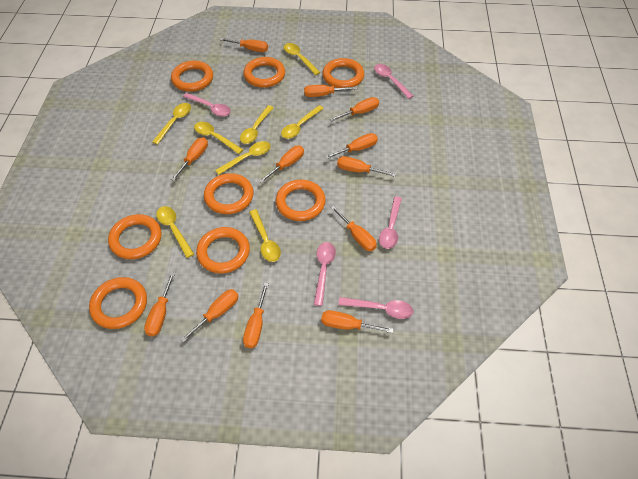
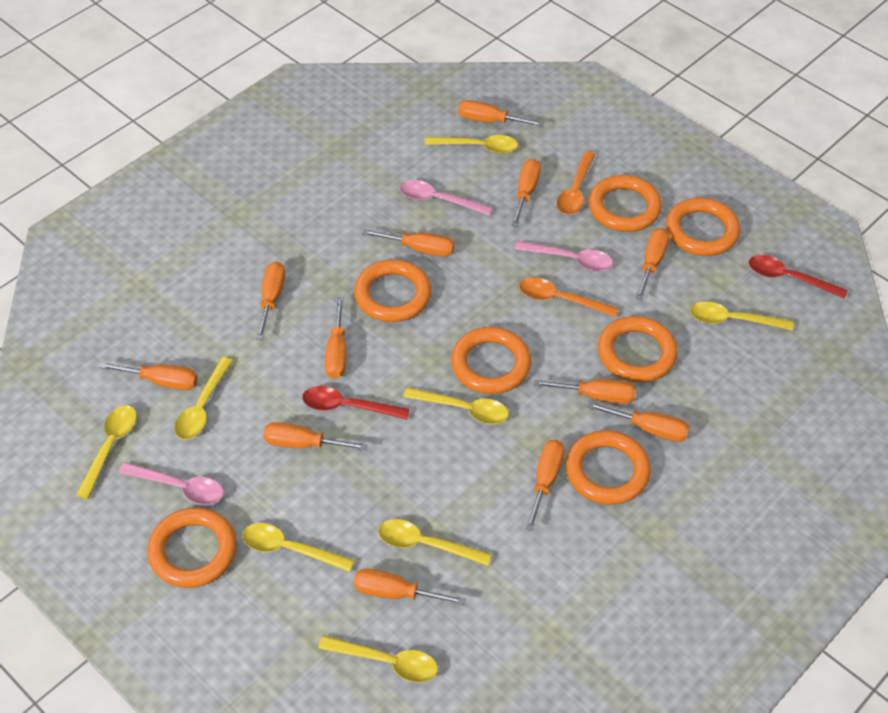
orange ring: 8 -> 7
orange spoon: 0 -> 2
pink spoon: 5 -> 3
red spoon: 0 -> 2

